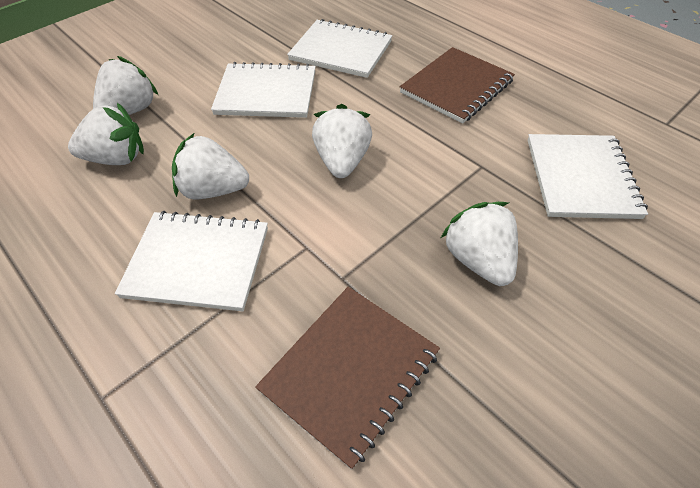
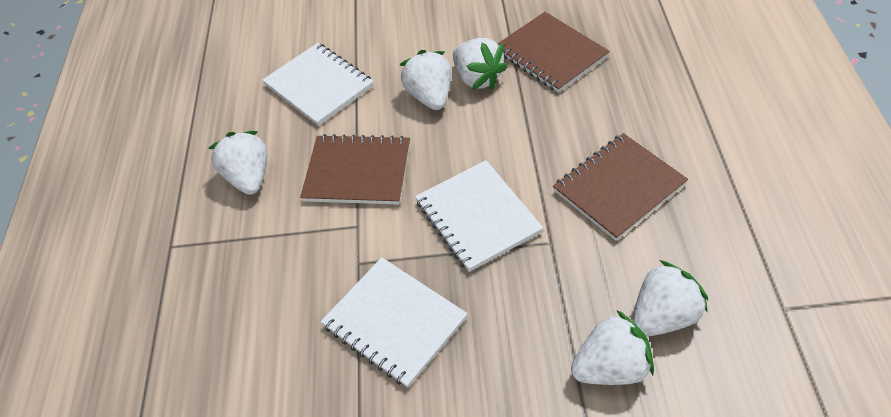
brown notebook: 2 -> 3
white notebook: 4 -> 3

